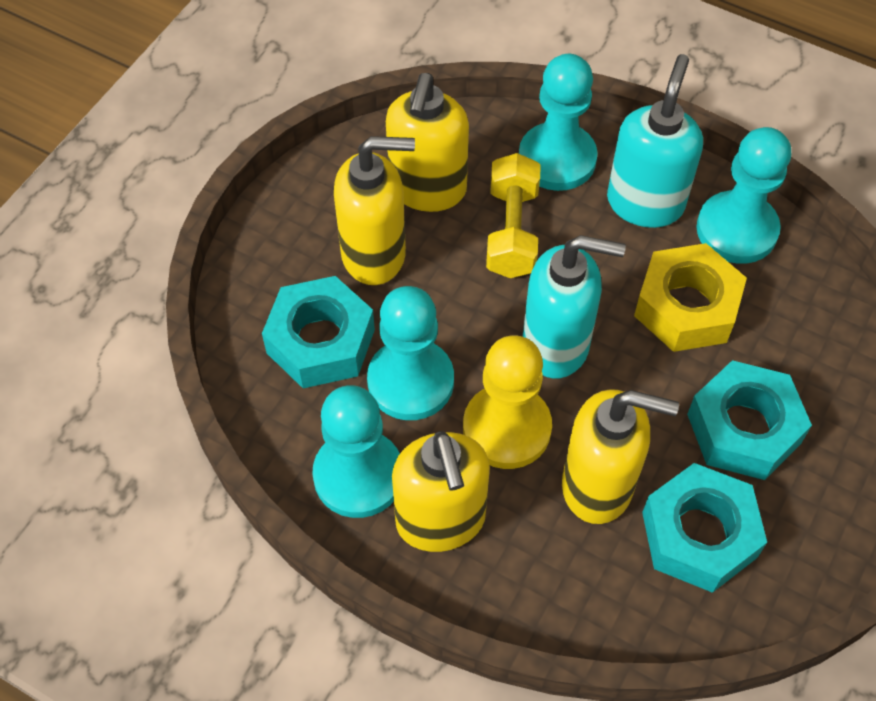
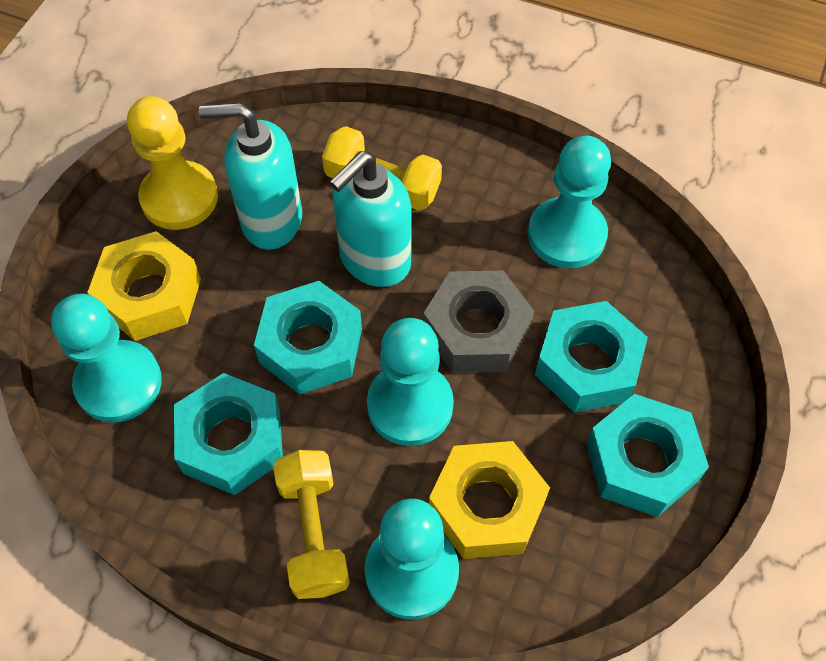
grey nut: 0 -> 1
turquoise nut: 3 -> 4
yellow dumbbell: 1 -> 2
yellow nut: 1 -> 2
yellow soap dispenser: 4 -> 0

